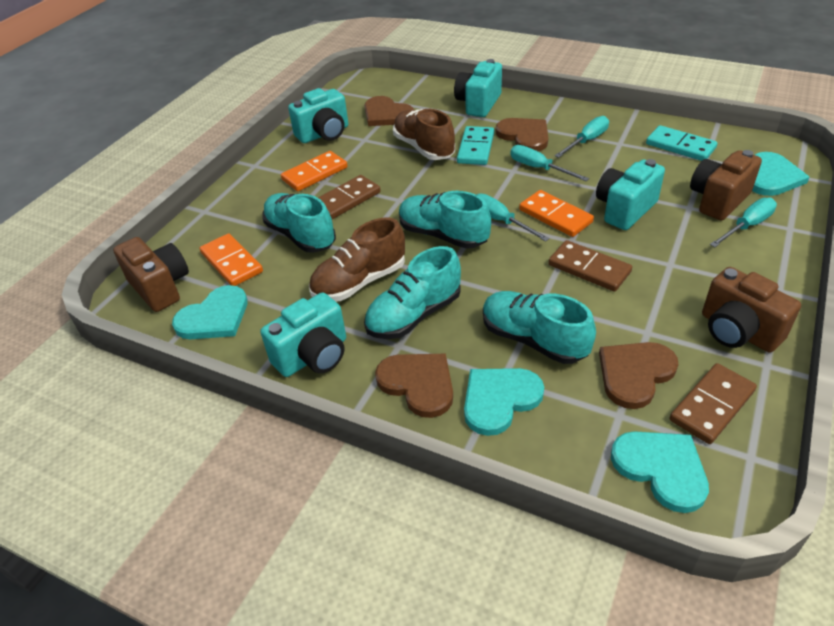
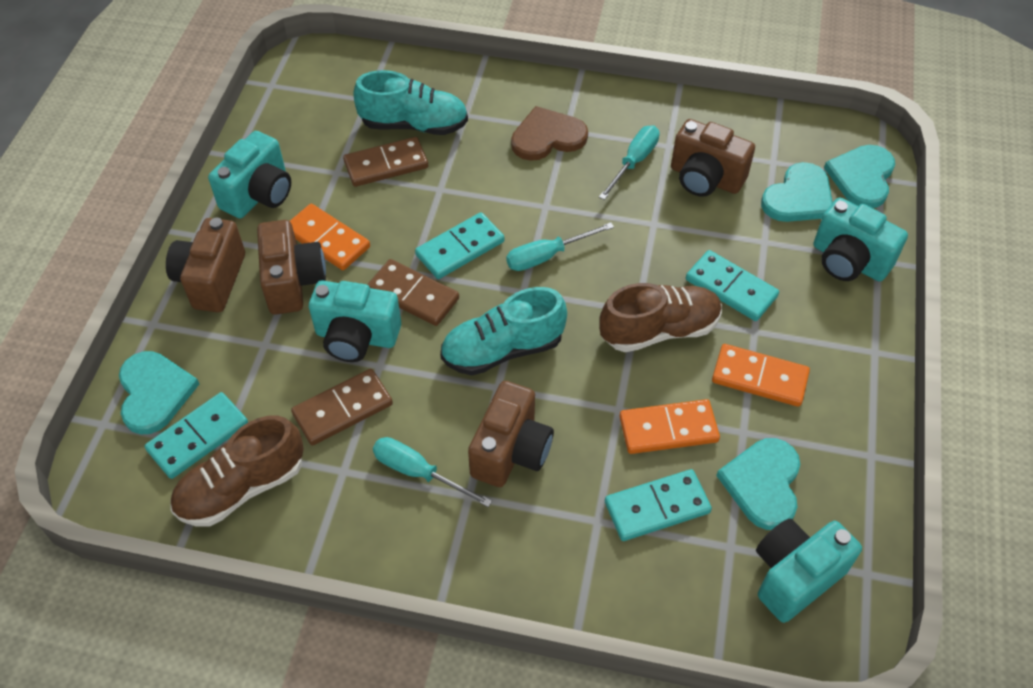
brown camera: 3 -> 4
brown heart: 4 -> 1
turquoise domino: 2 -> 4
turquoise screwdriver: 4 -> 3
turquoise shoe: 4 -> 2

